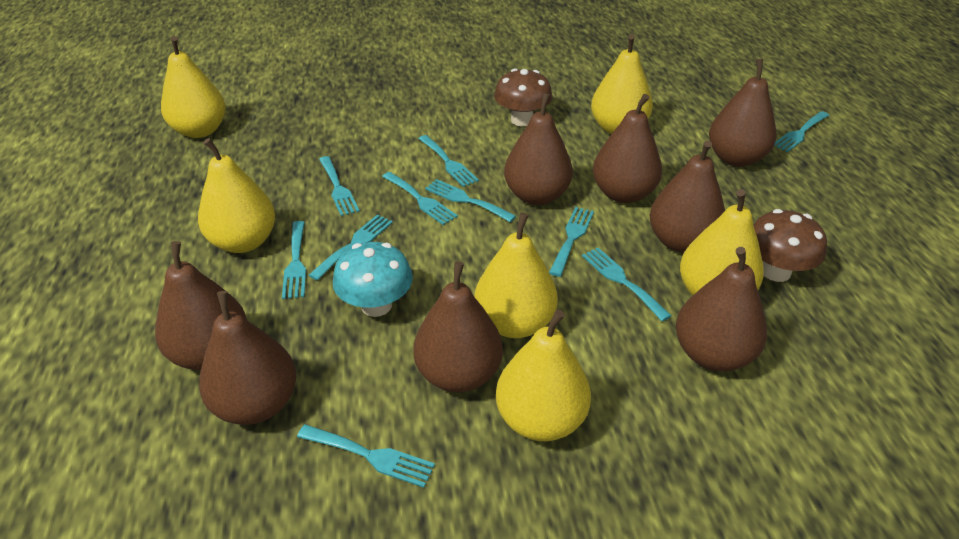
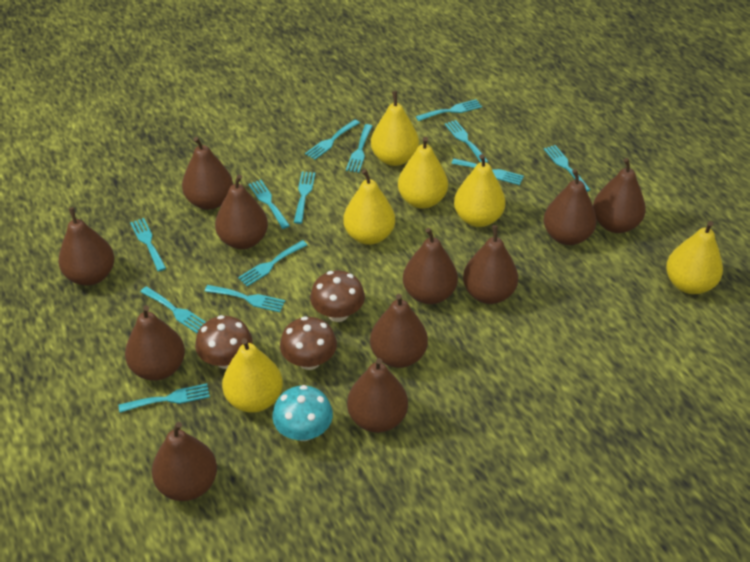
brown mushroom: 2 -> 3
brown pear: 8 -> 11
turquoise fork: 10 -> 13

